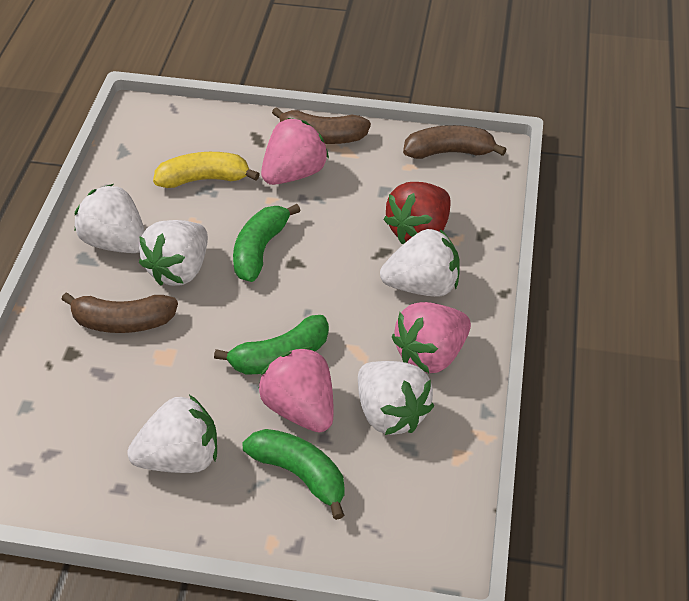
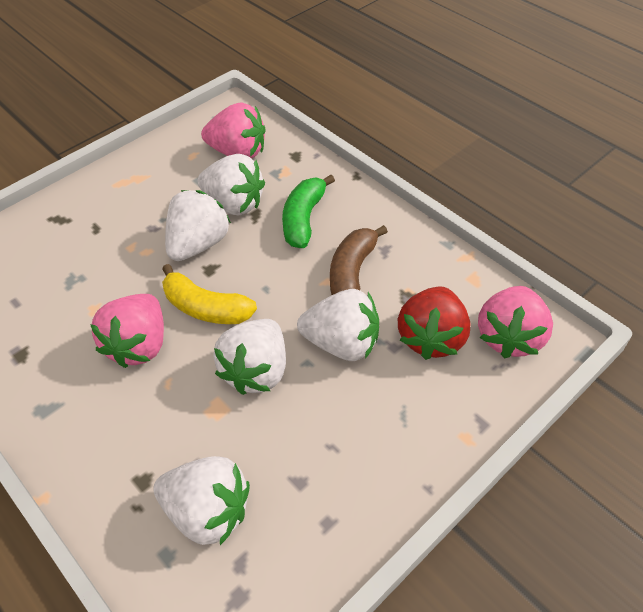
brown banana: 3 -> 1
green banana: 3 -> 1

